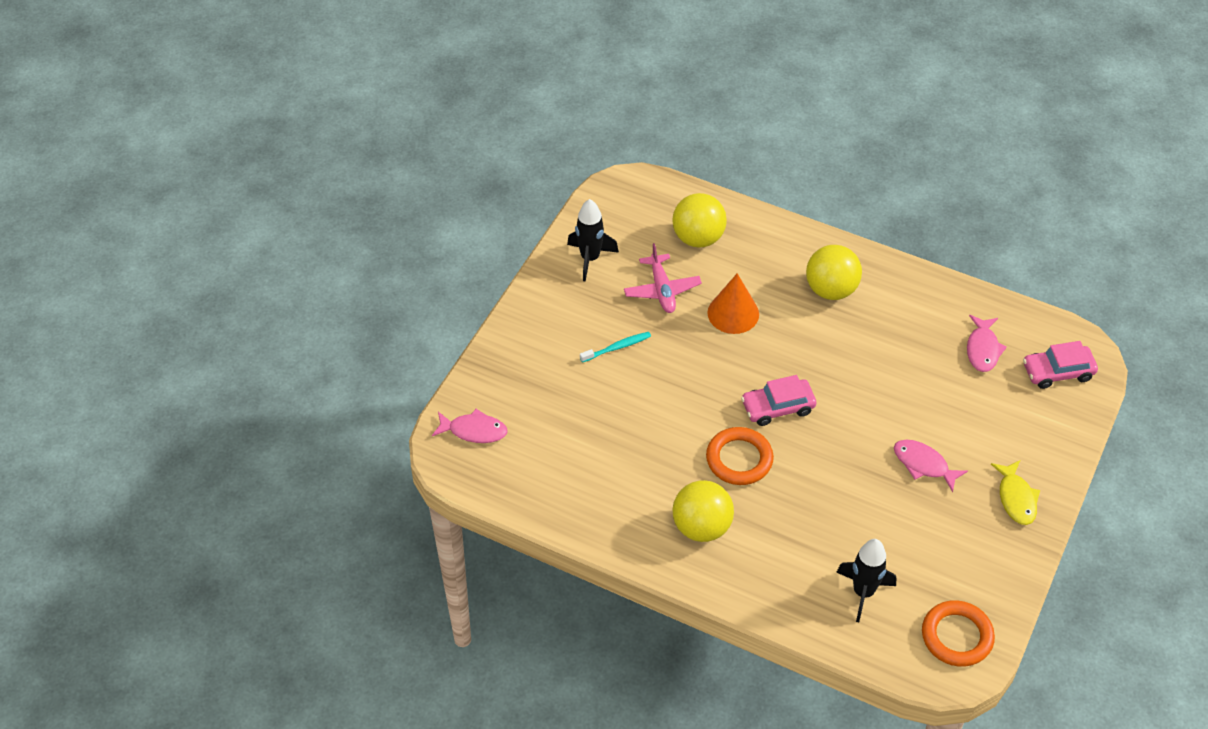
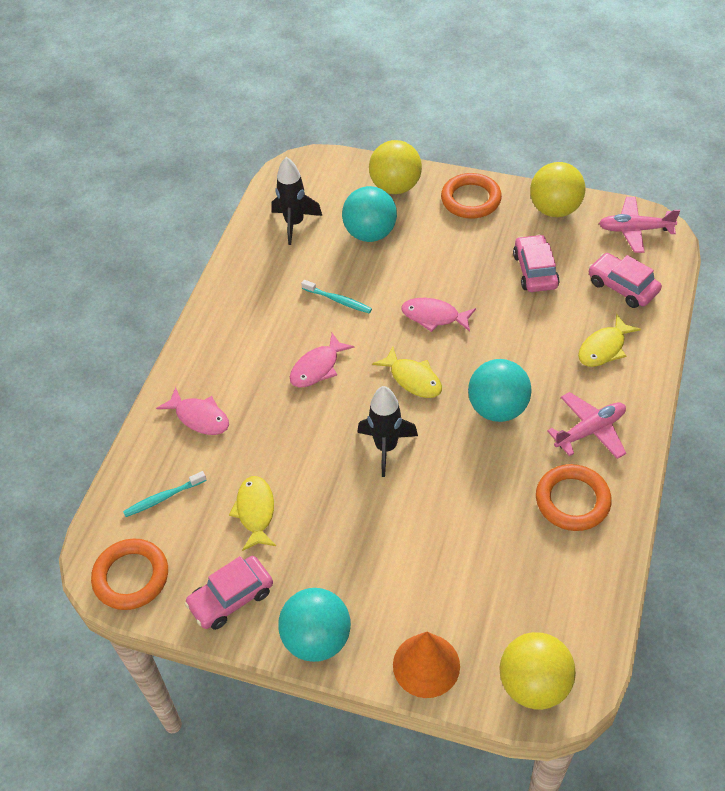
orange ring: 2 -> 3
pink car: 2 -> 3
pink plane: 1 -> 2
turquoise ball: 0 -> 3
turquoise toothbrush: 1 -> 2
yellow fish: 1 -> 3

